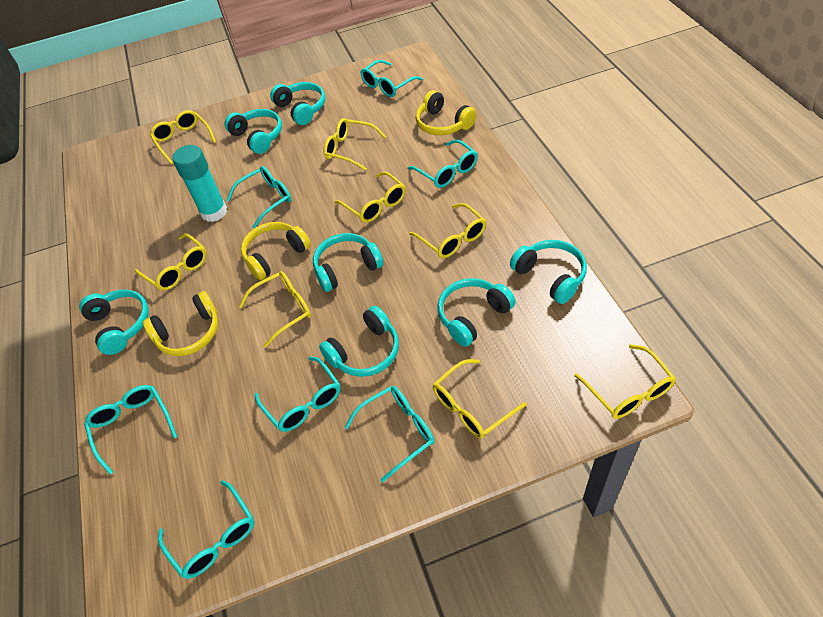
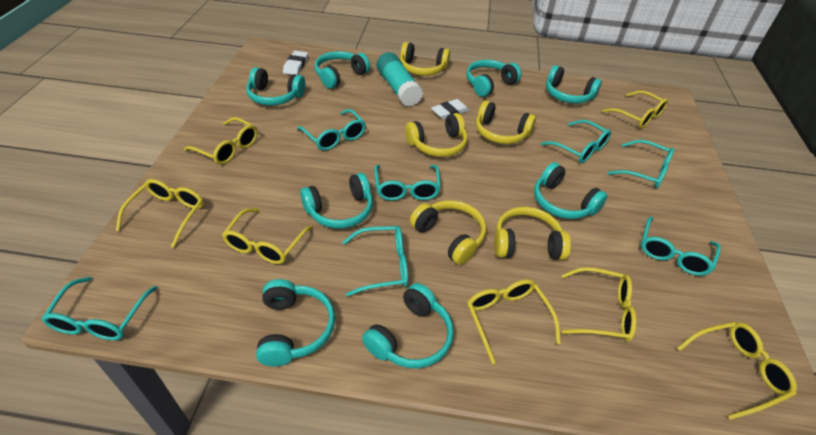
turquoise headphones: 7 -> 8
white eraser: 0 -> 2
yellow glasses: 8 -> 7
yellow headphones: 3 -> 5

